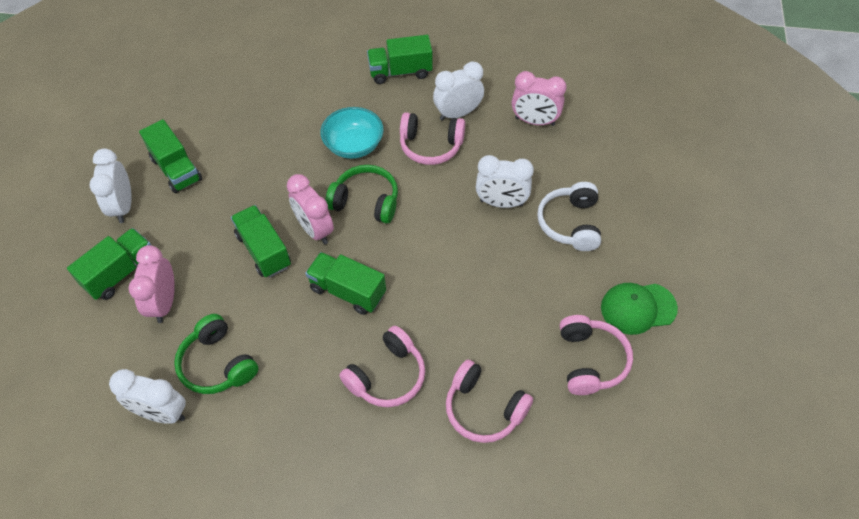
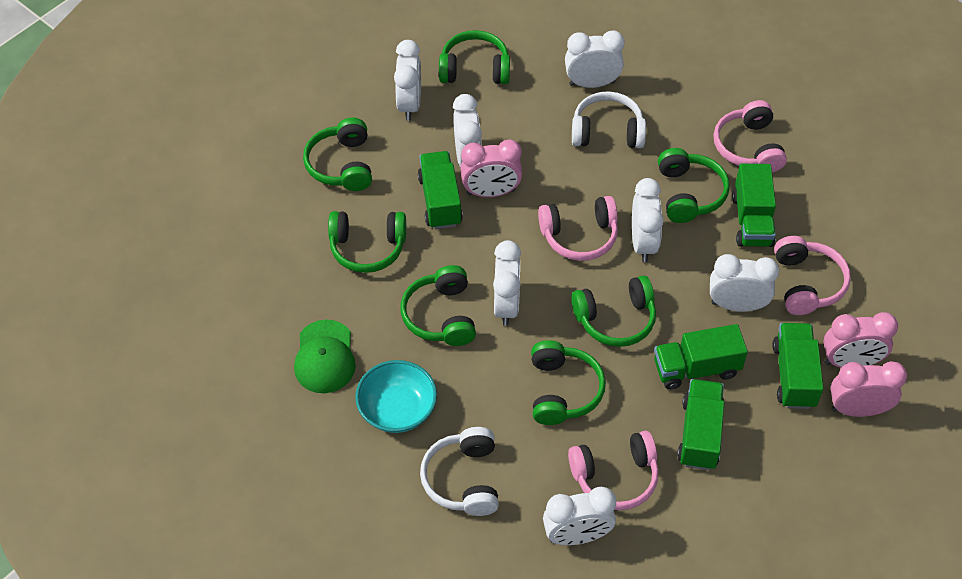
green headphones: 2 -> 7
white clock: 4 -> 7
white headphones: 1 -> 2

